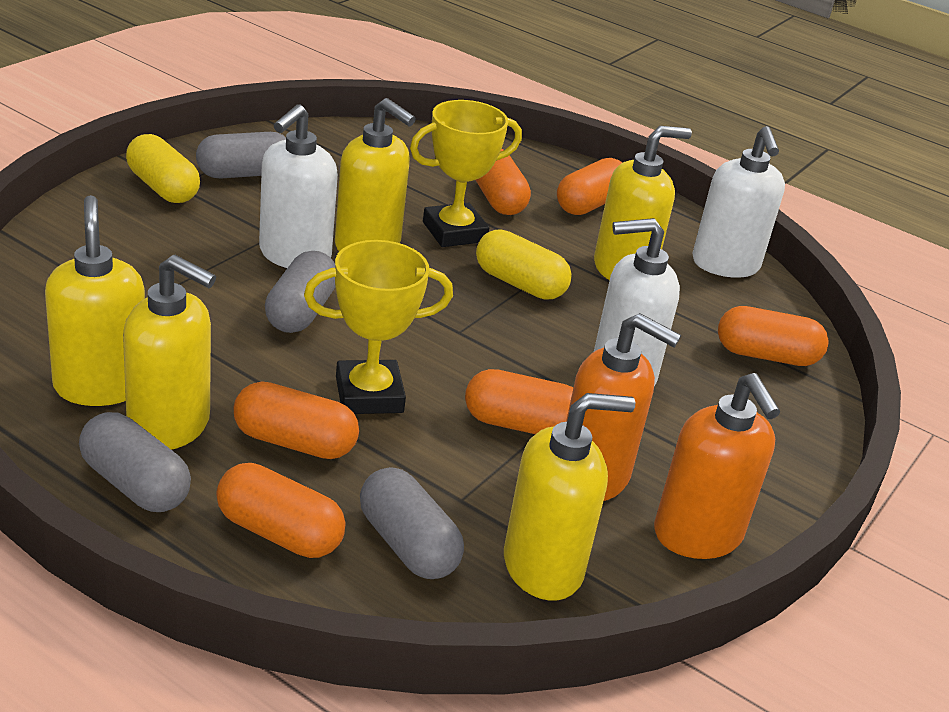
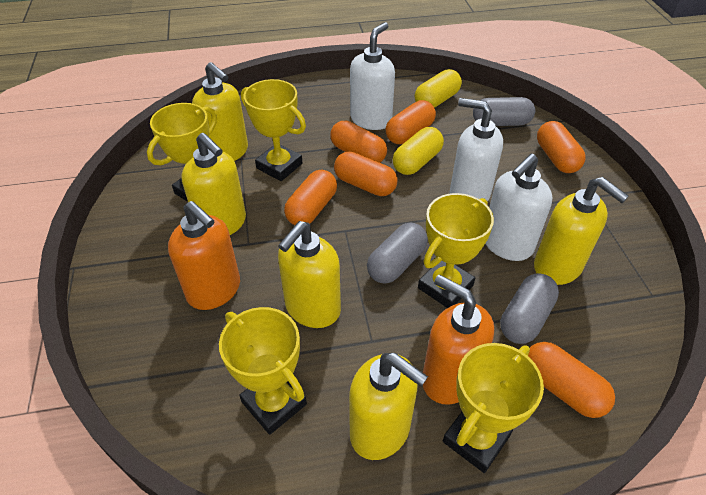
grey capsule: 4 -> 3
yellow trophy: 2 -> 5

